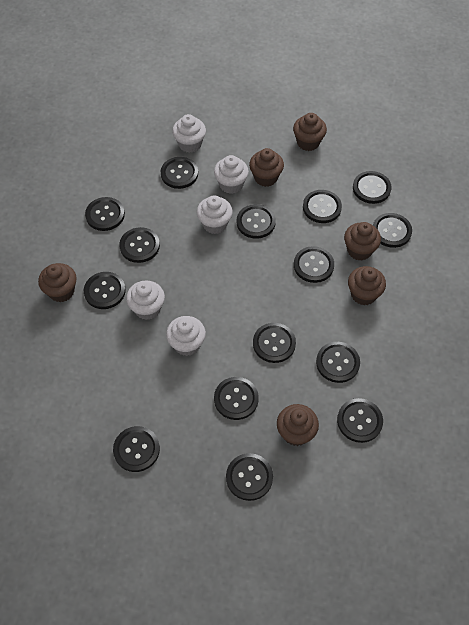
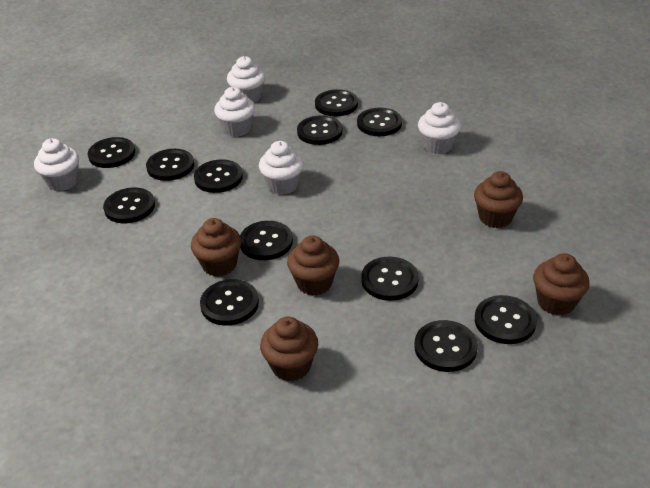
black button: 15 -> 12
brown cupcake: 6 -> 5

